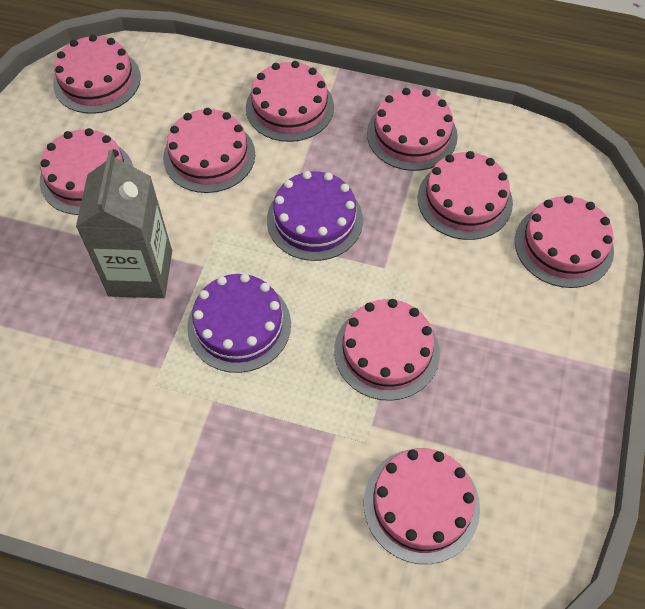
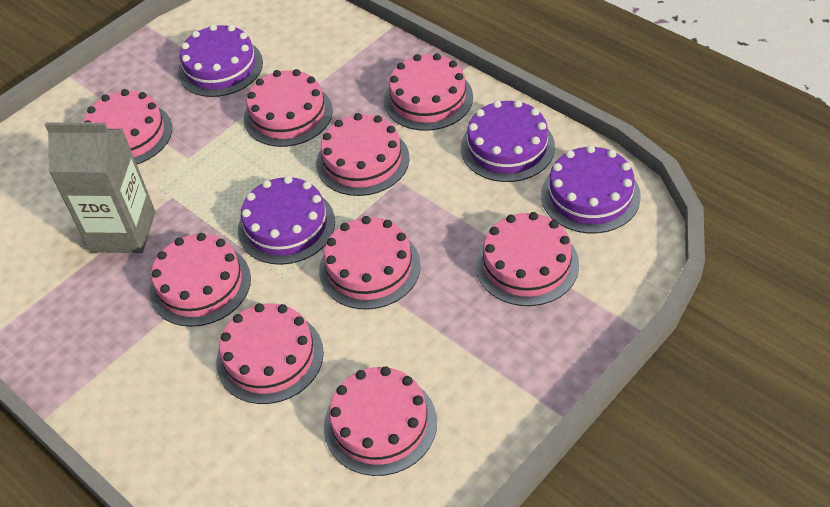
purple cake: 2 -> 4

